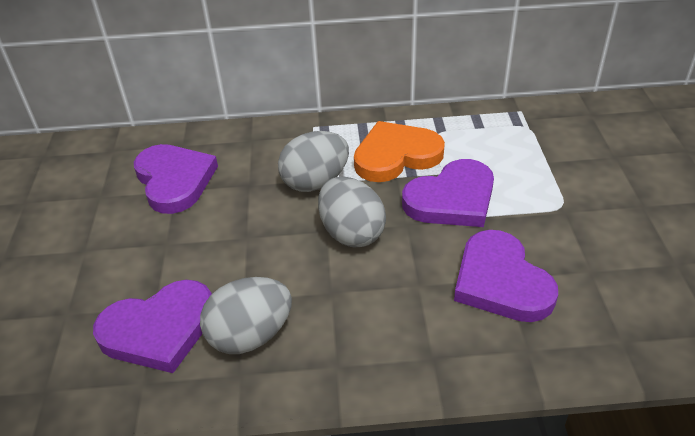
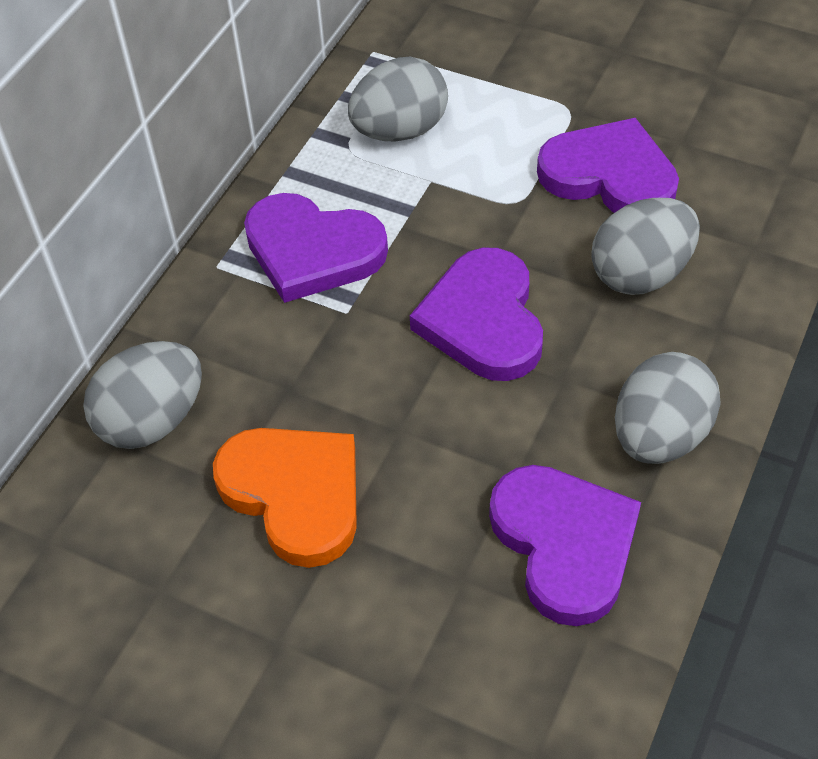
grey egg: 3 -> 4

